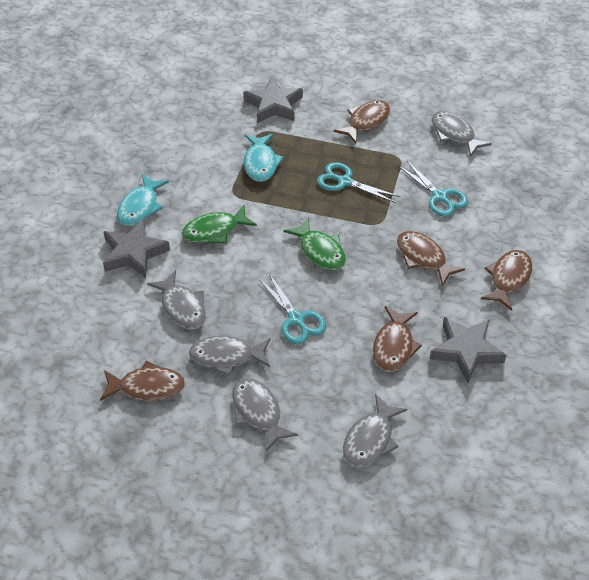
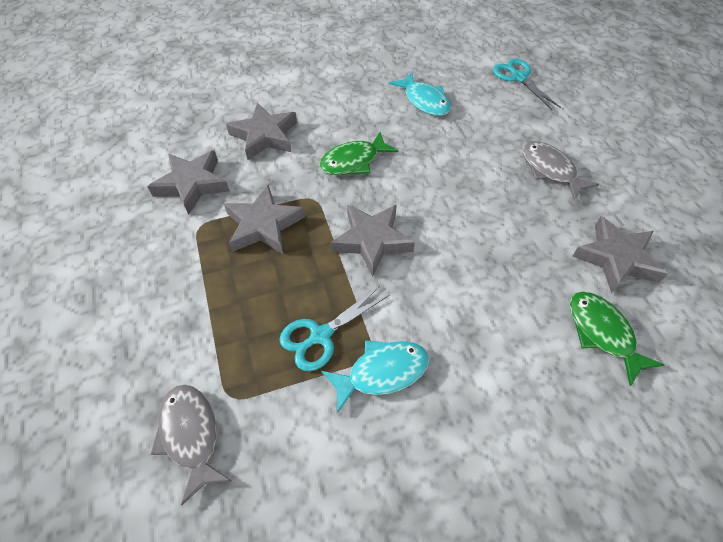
brown fish: 5 -> 0
grey fish: 5 -> 2
grey star: 3 -> 5
turquoise scissors: 3 -> 2

